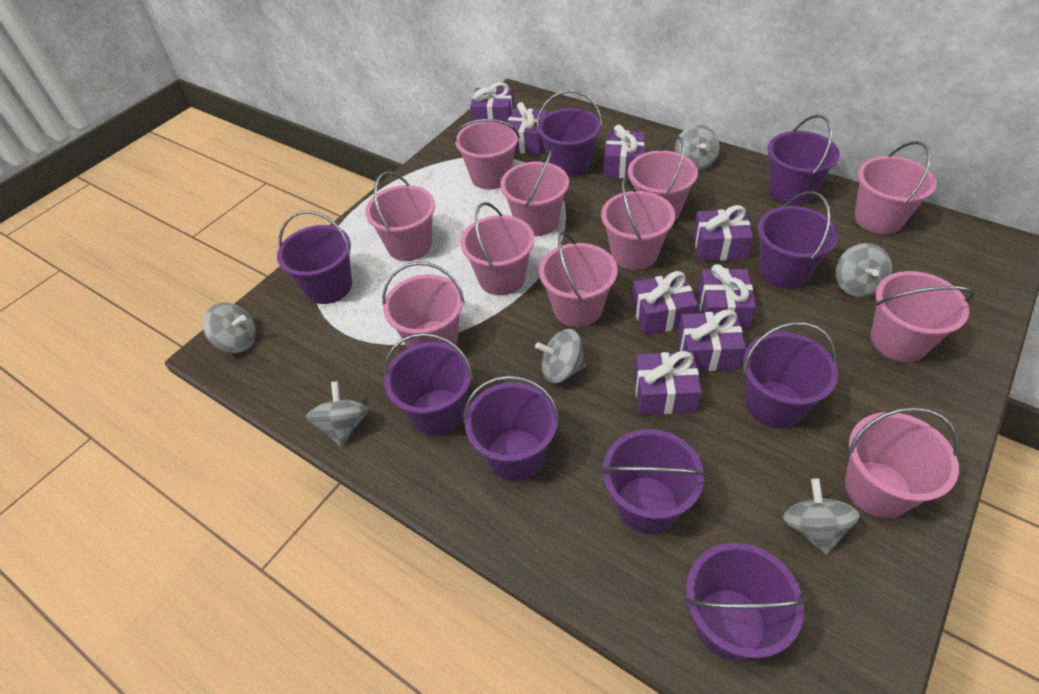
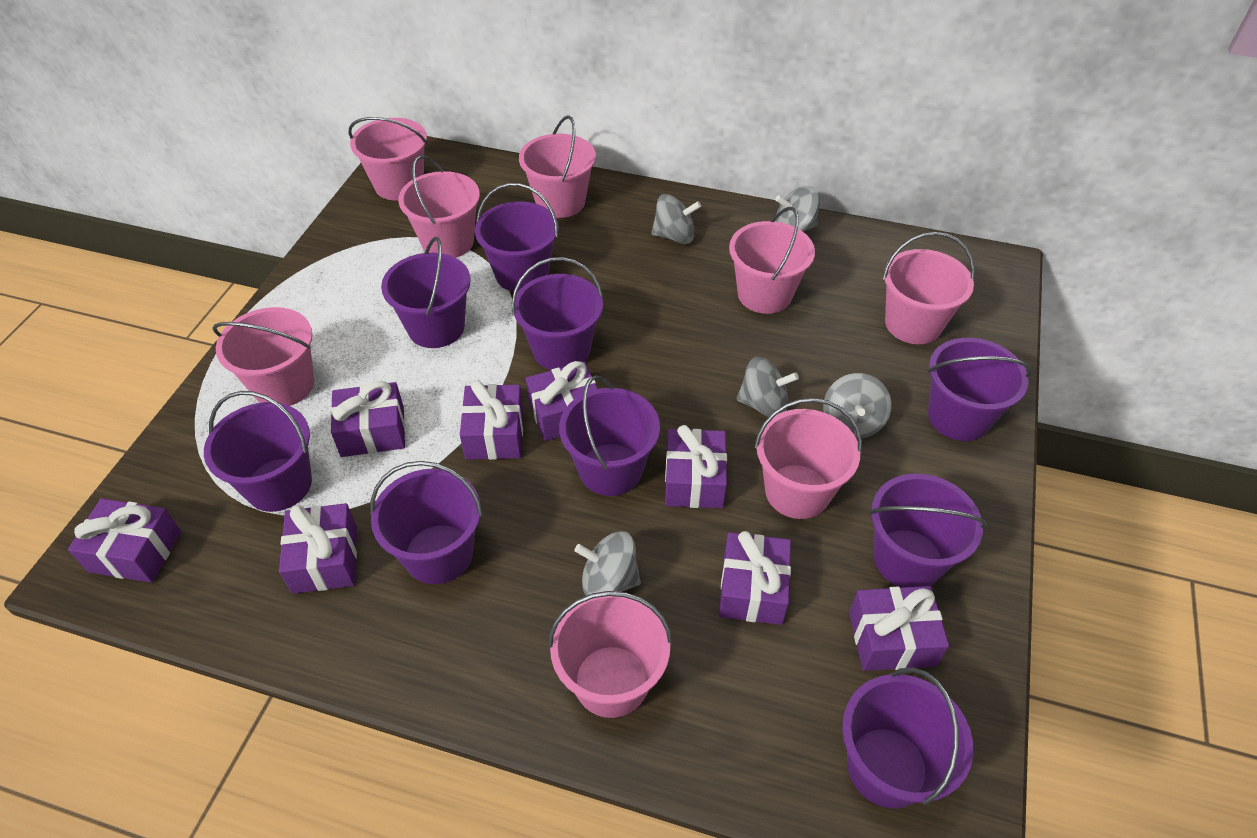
grey spinning top: 6 -> 5
pink bucket: 11 -> 8

